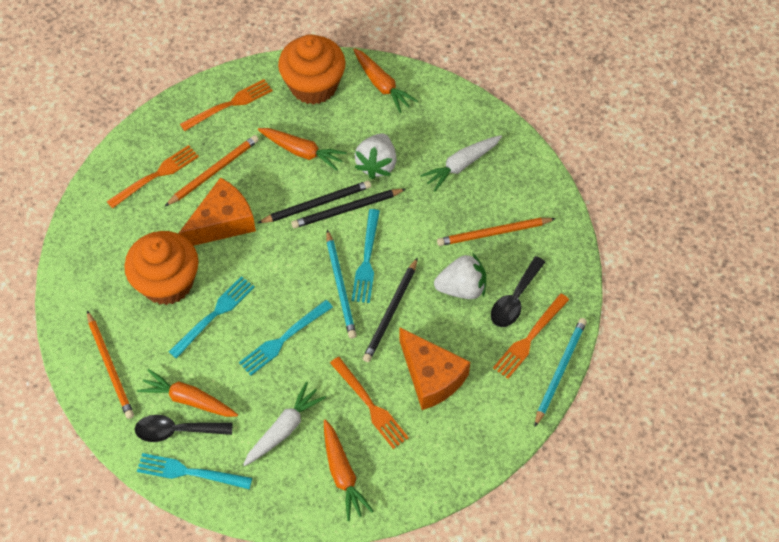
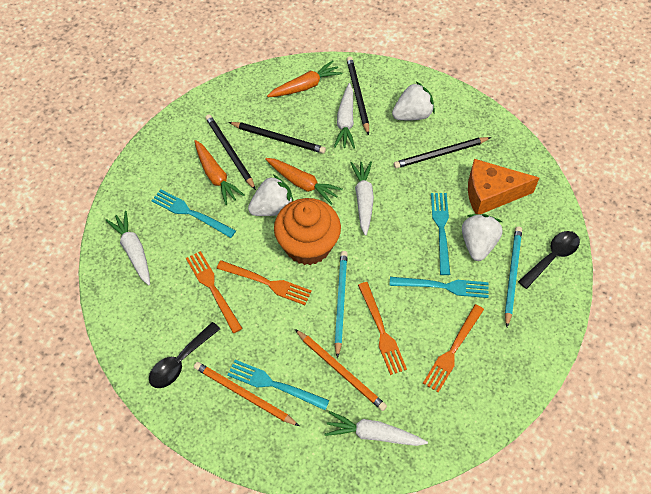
black pencil: 3 -> 4
orange carrot: 4 -> 3
orange cheese: 2 -> 1
orange cupcake: 2 -> 1
orange pencil: 3 -> 2
white carrot: 2 -> 4
white strawberry: 2 -> 3

